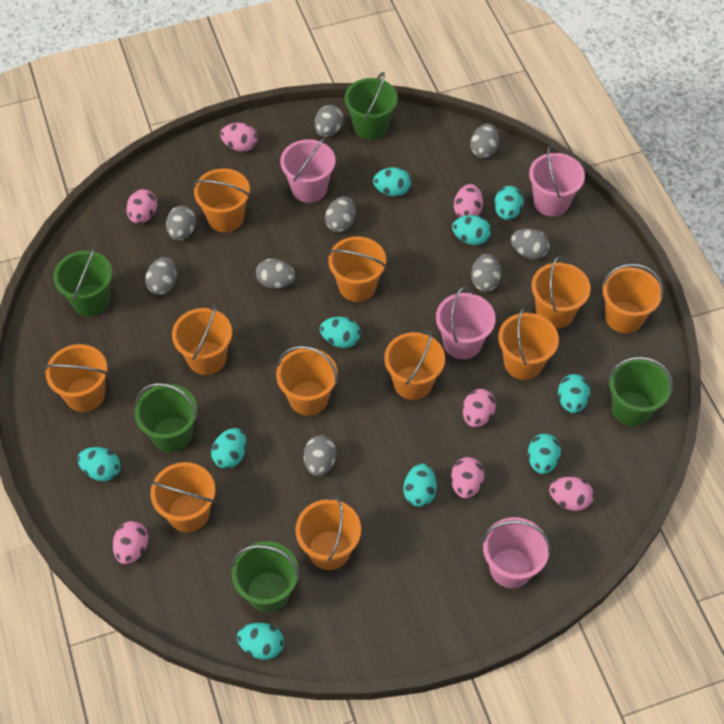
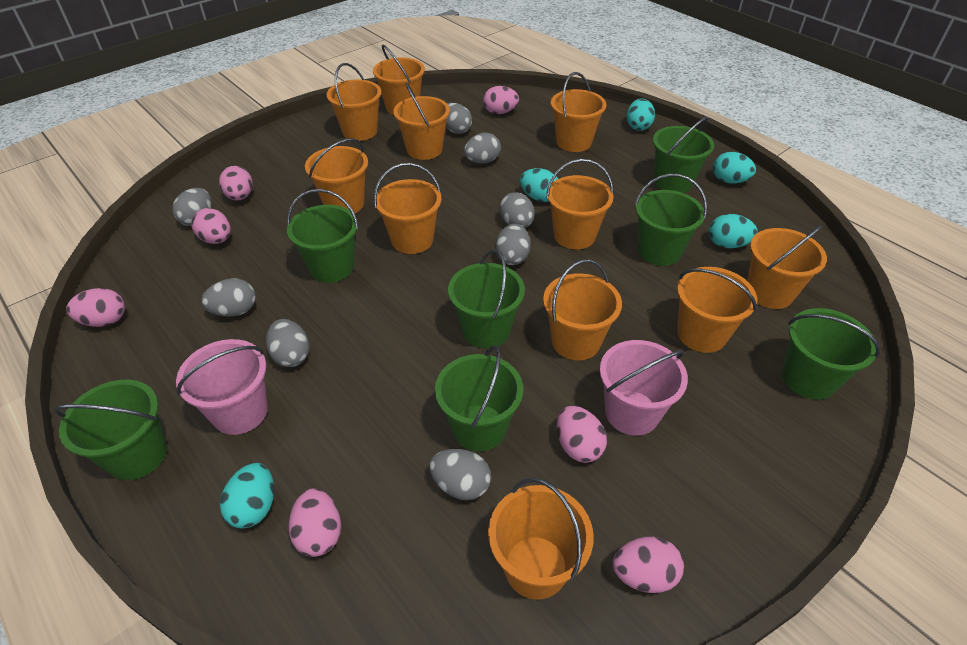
green bucket: 5 -> 7
grey egg: 9 -> 8
pink bucket: 4 -> 2
turquoise egg: 10 -> 5

